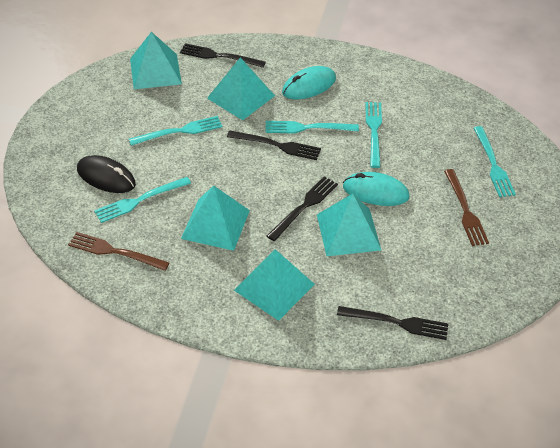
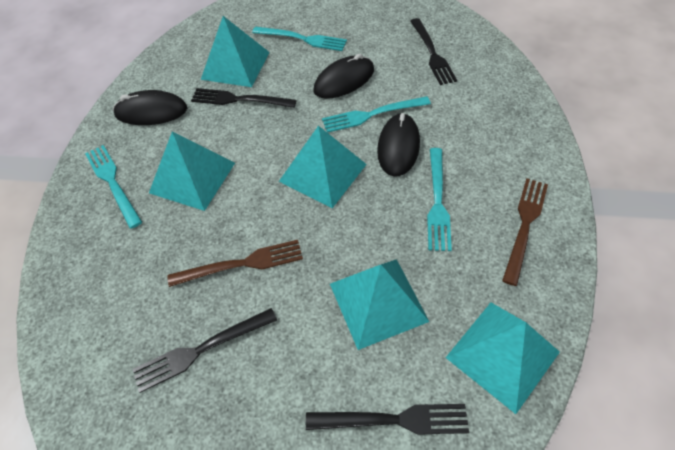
black mouse: 1 -> 3
turquoise fork: 5 -> 4
turquoise mouse: 2 -> 0

